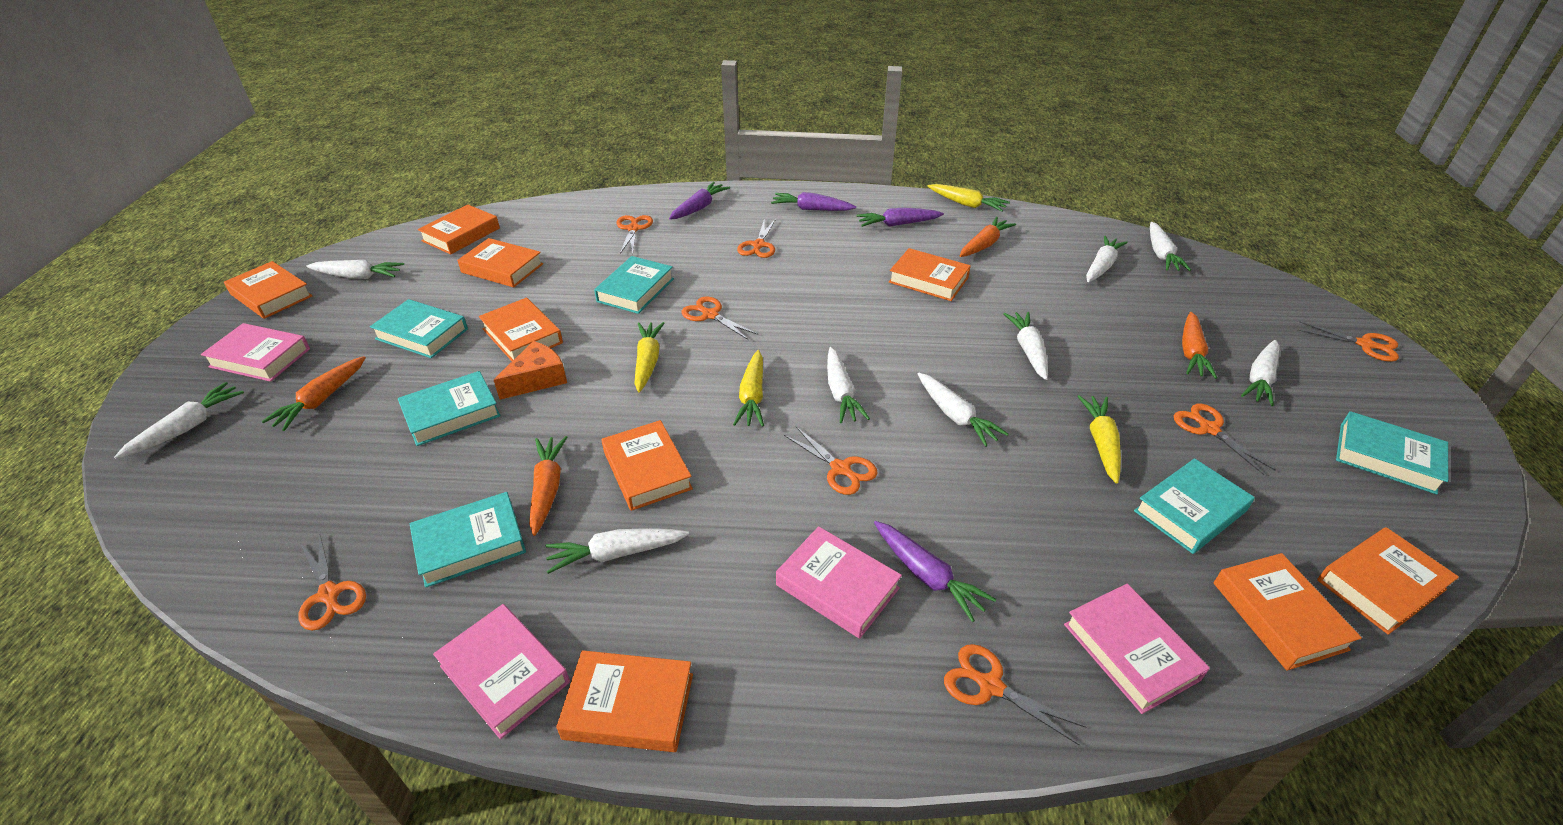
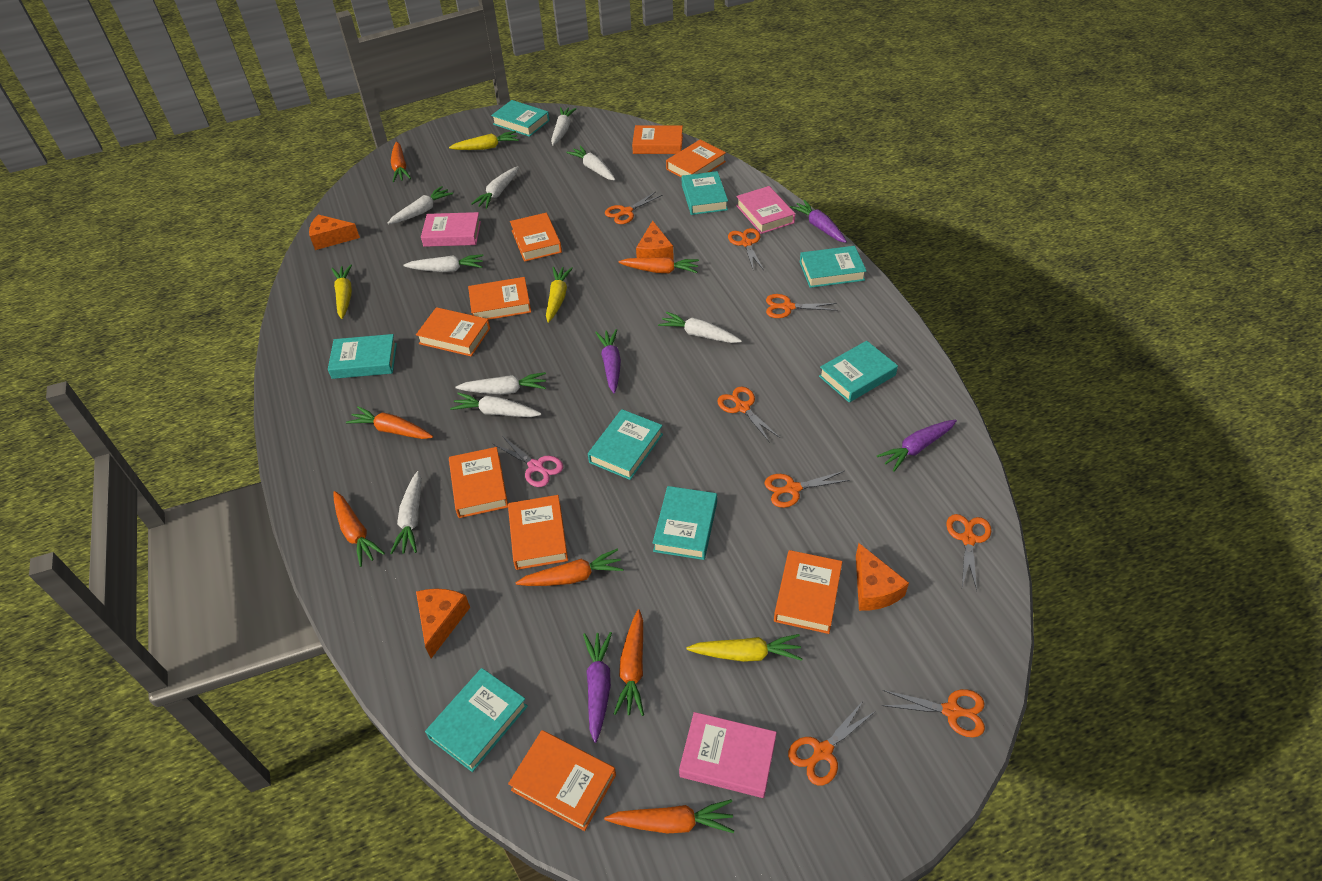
orange carrot: 4 -> 7
orange cheese: 1 -> 4
pink book: 4 -> 3
pink scissors: 0 -> 1
turquoise book: 6 -> 8

